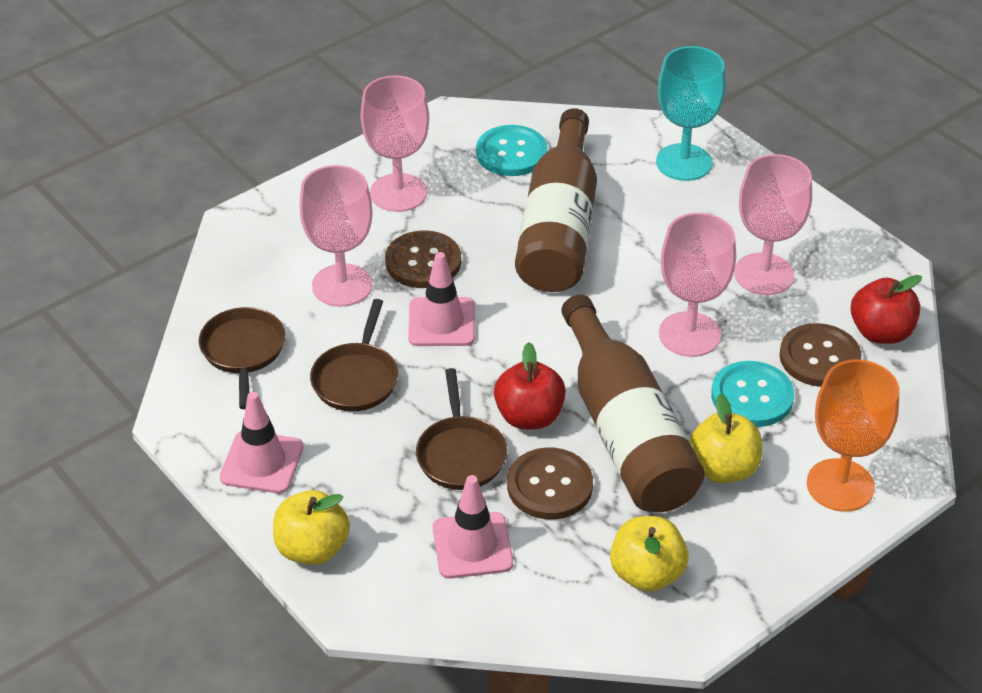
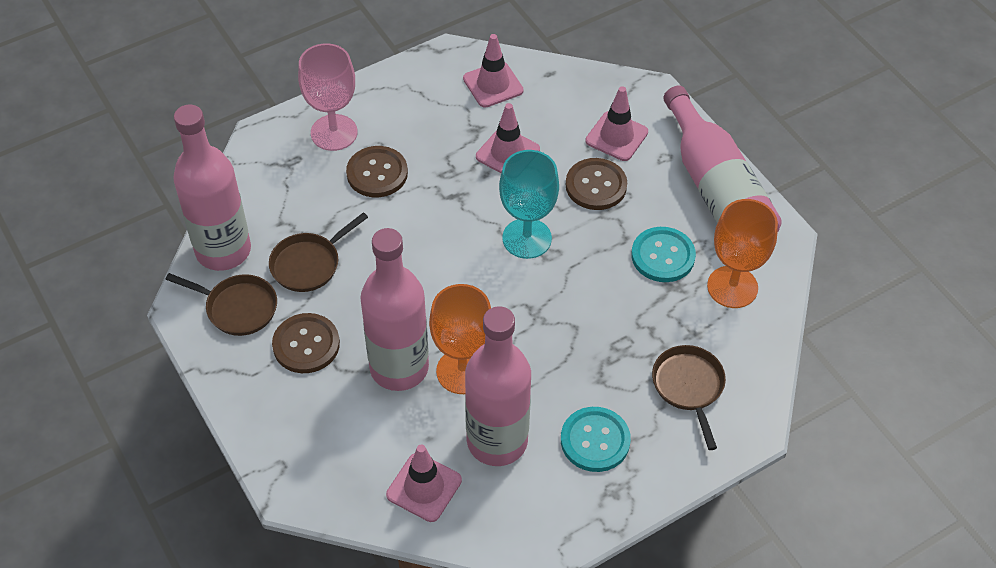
brown bottle: 2 -> 0
orange goblet: 1 -> 2
pink bottle: 0 -> 4
pink goblet: 4 -> 1
pink traffic cone: 3 -> 4
red apple: 2 -> 0
yellow apple: 3 -> 0

